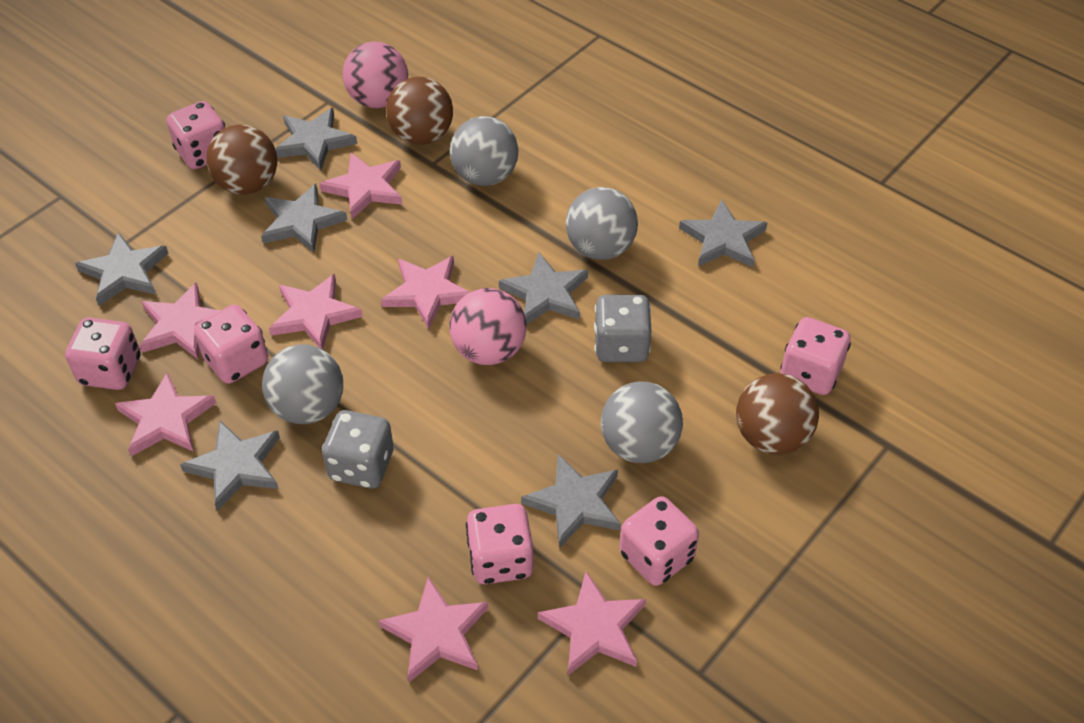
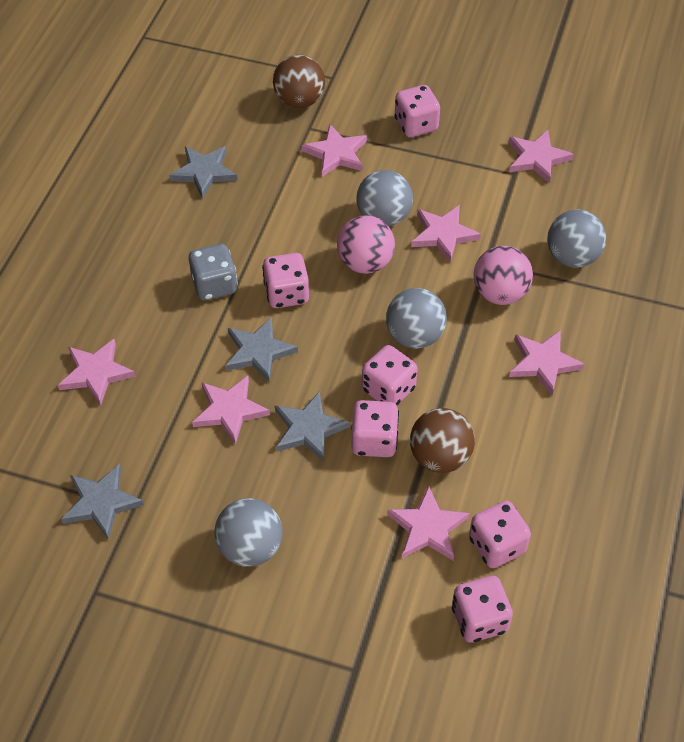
brown ball: 3 -> 2
grey dice: 2 -> 1
grey star: 7 -> 4

